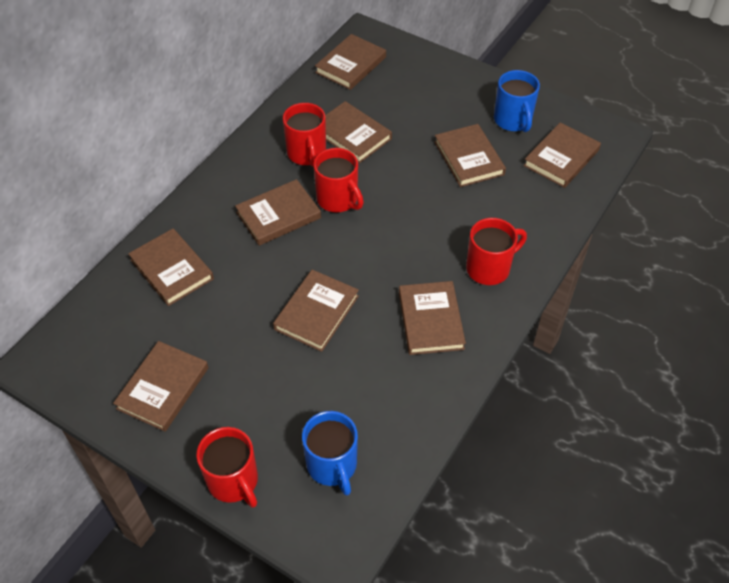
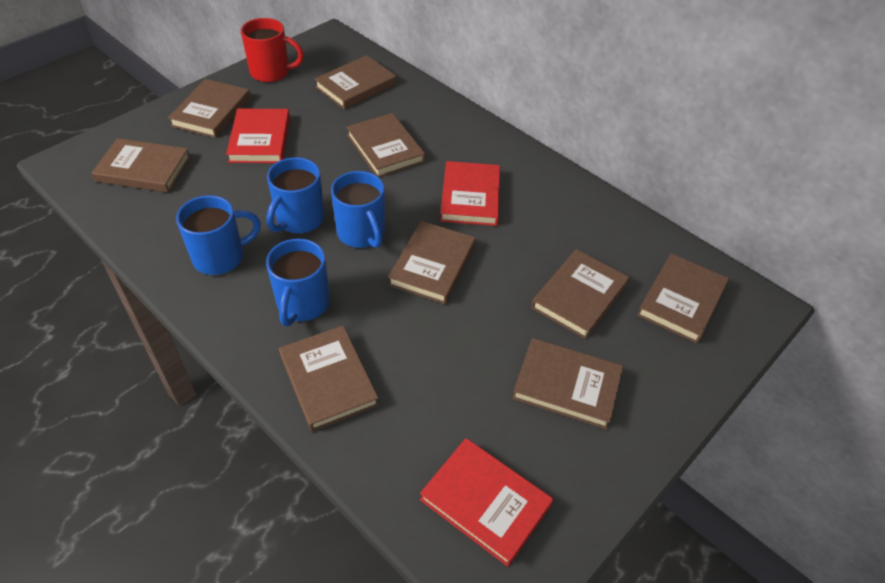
blue mug: 2 -> 4
red book: 0 -> 3
red mug: 4 -> 1

